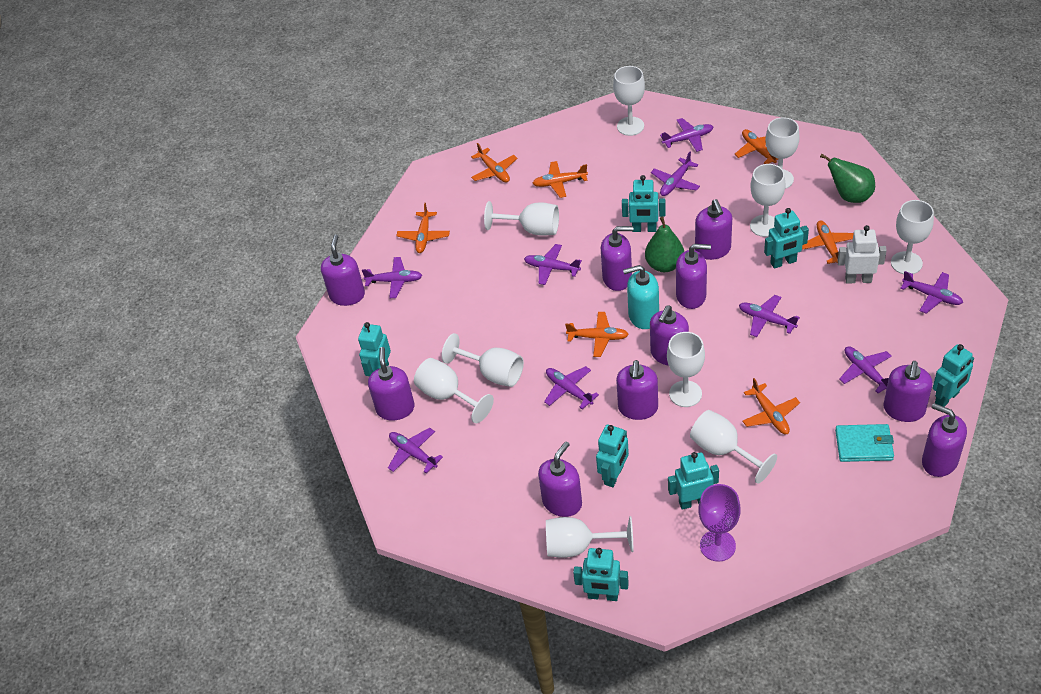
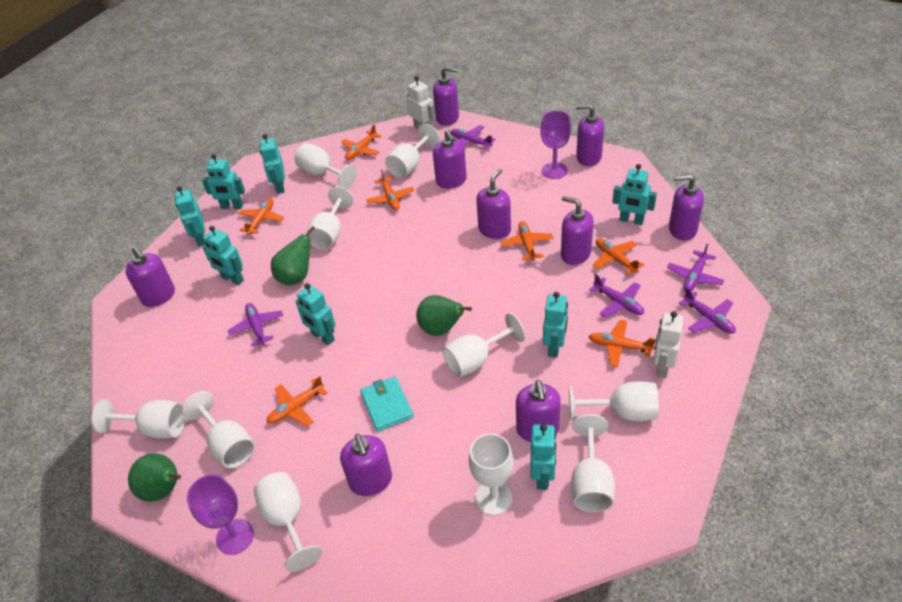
green pear: 2 -> 3
purple goblet: 1 -> 2
purple plane: 9 -> 5
purple soap dispenser: 10 -> 9
turquoise robot: 7 -> 8
turquoise soap dispenser: 1 -> 0
white robot: 1 -> 2

